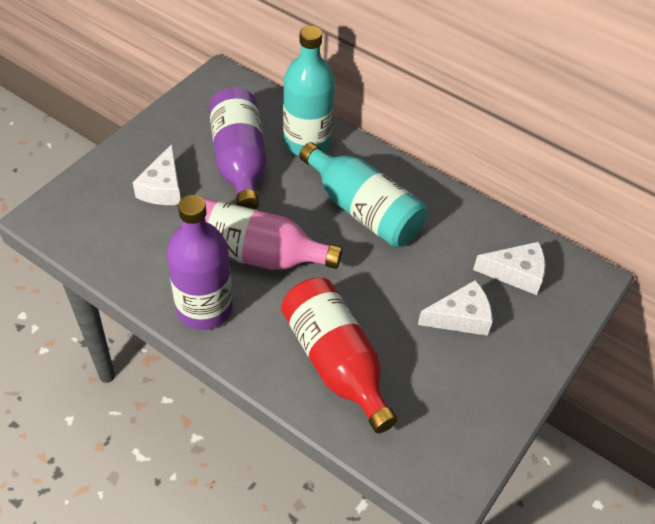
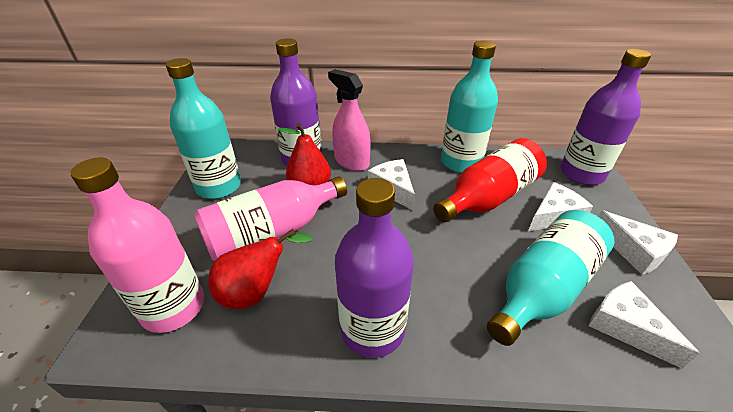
pink bottle: 1 -> 2
pink spray bottle: 0 -> 1
purple bottle: 2 -> 3
red pear: 0 -> 2
turquoise bottle: 2 -> 3
white cheese: 3 -> 4

